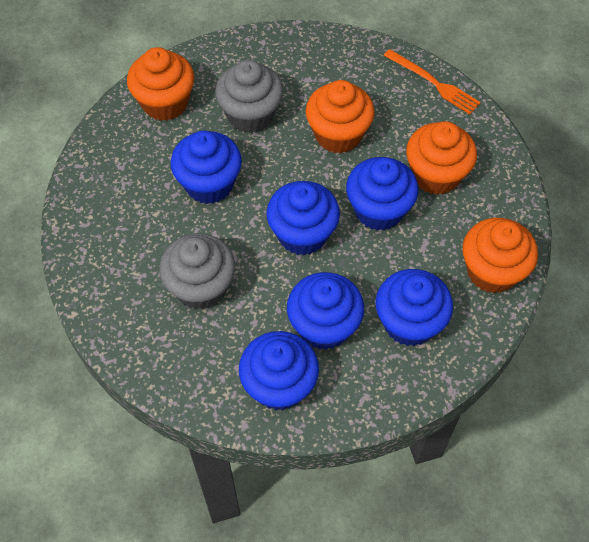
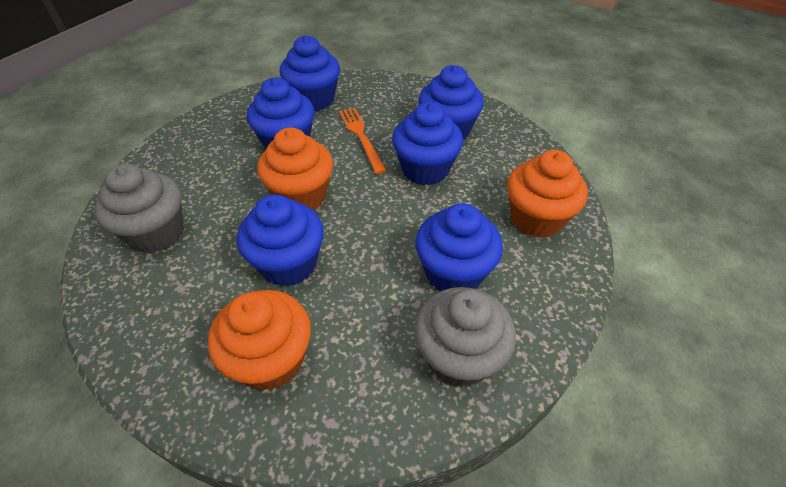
orange cupcake: 4 -> 3

